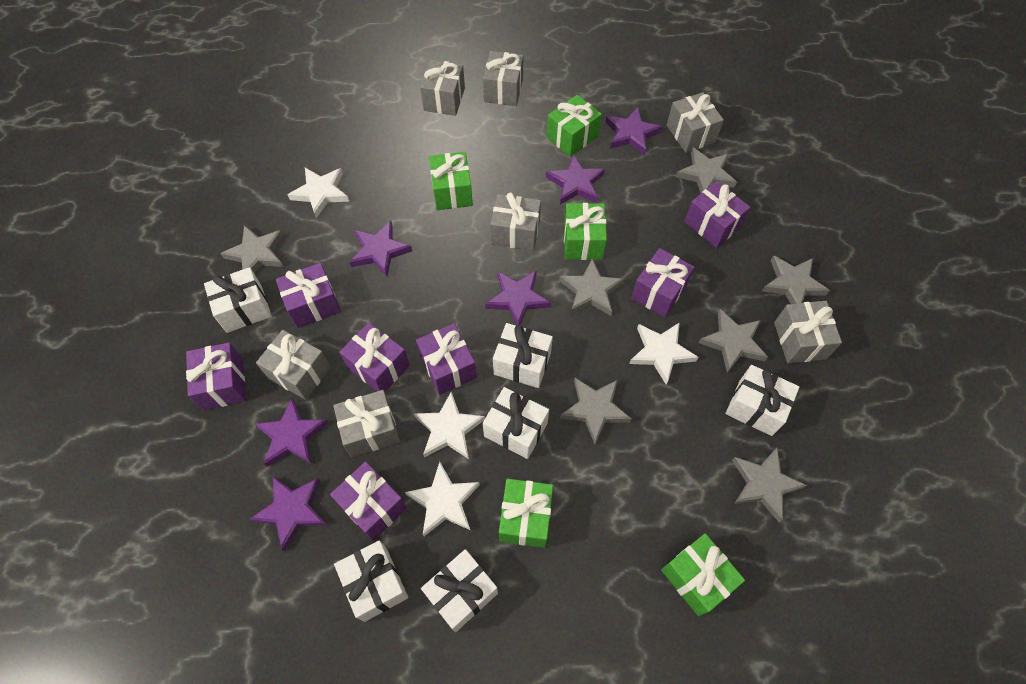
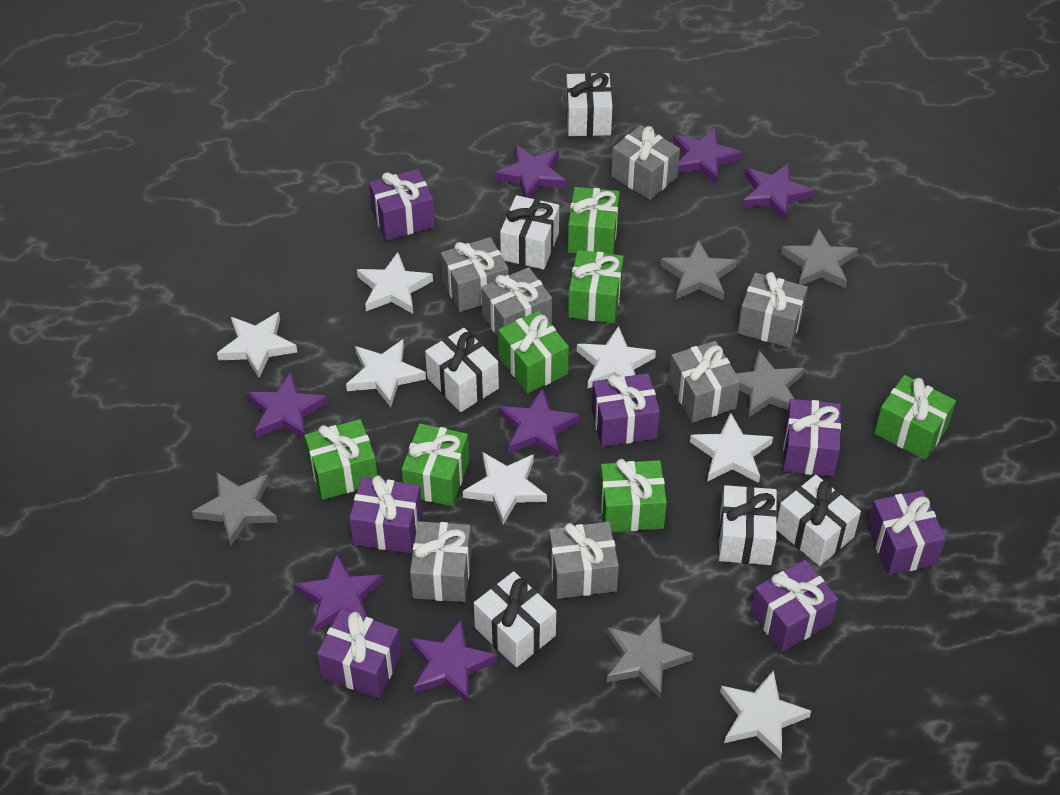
green gift: 5 -> 7
grey star: 7 -> 5
purple star: 6 -> 7
white star: 4 -> 7

